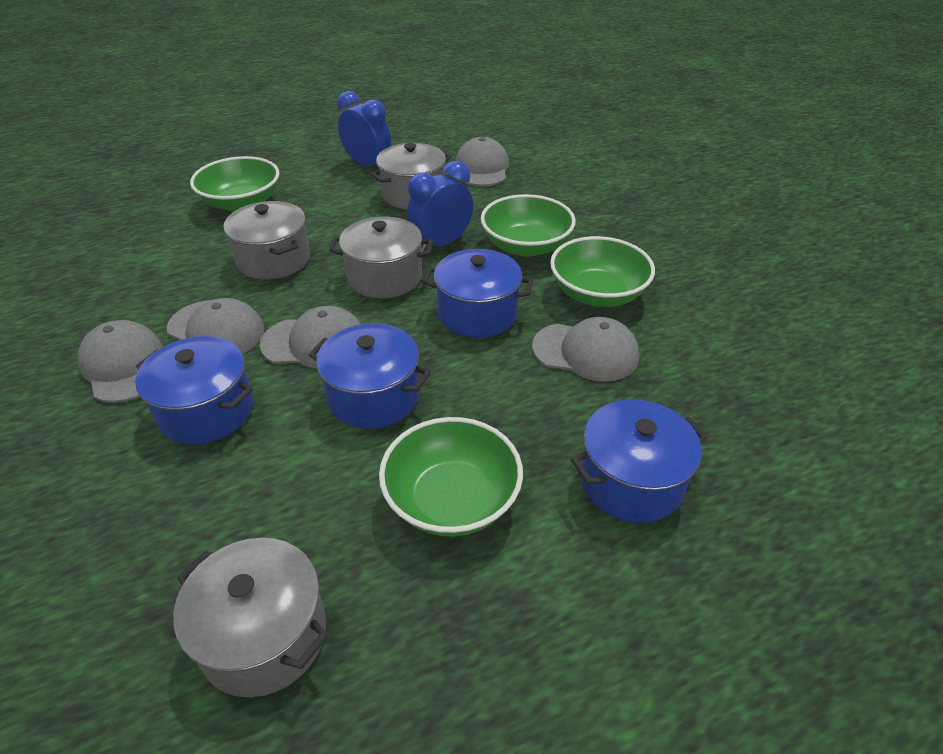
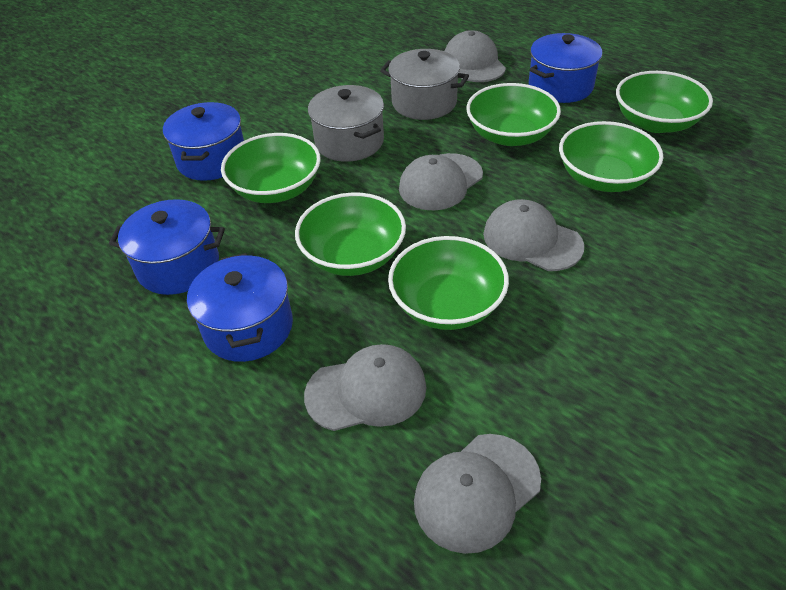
blue clock: 2 -> 0
green bowl: 4 -> 6
grey pot: 4 -> 2

